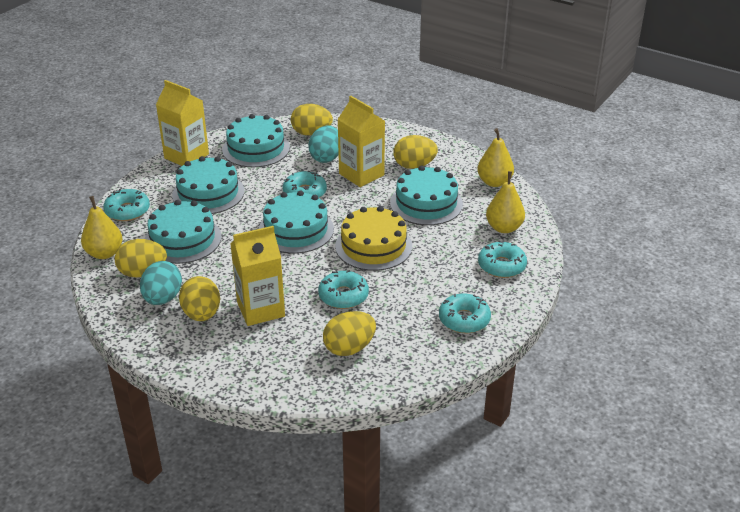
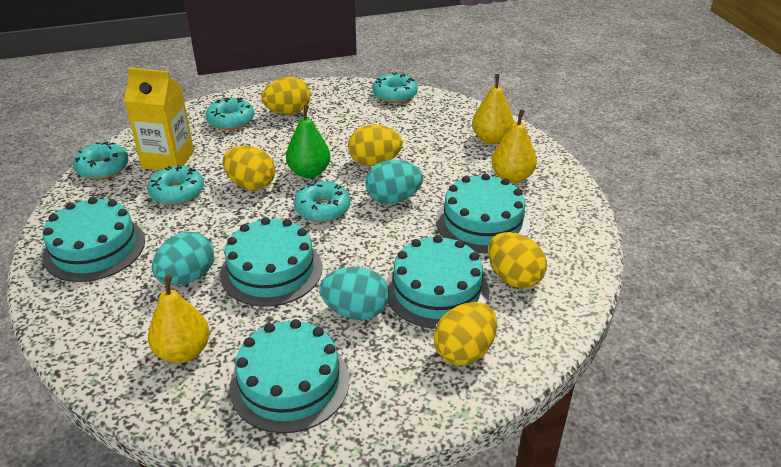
green pear: 0 -> 1
turquoise egg: 2 -> 3
yellow cake: 1 -> 0
yellow carton: 3 -> 1

